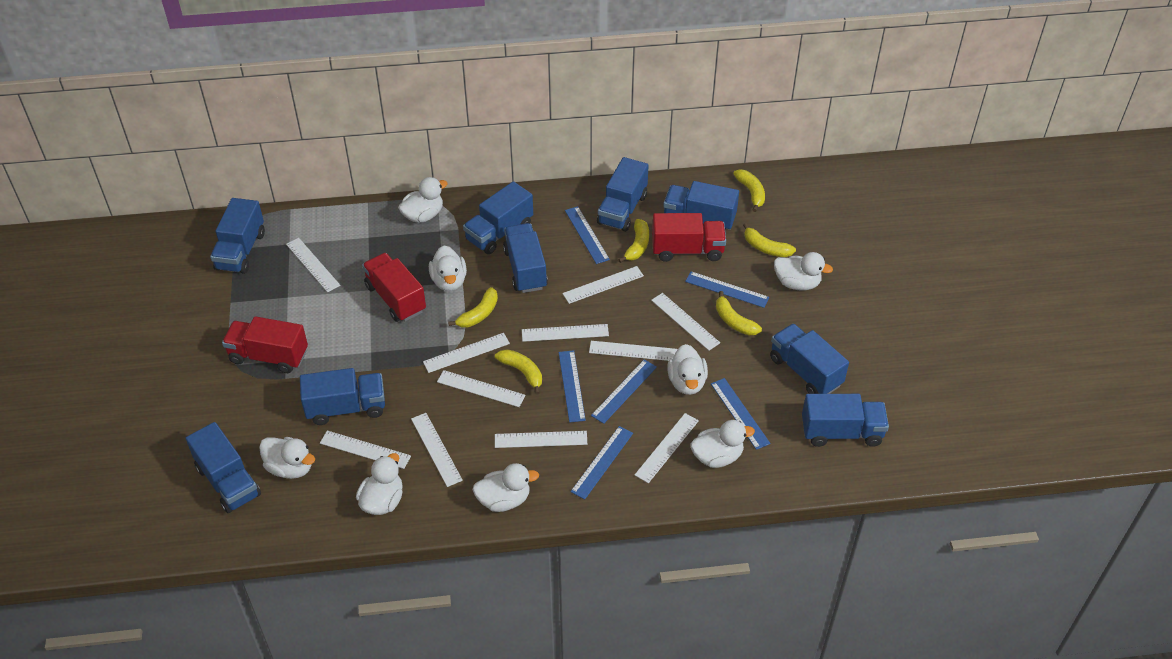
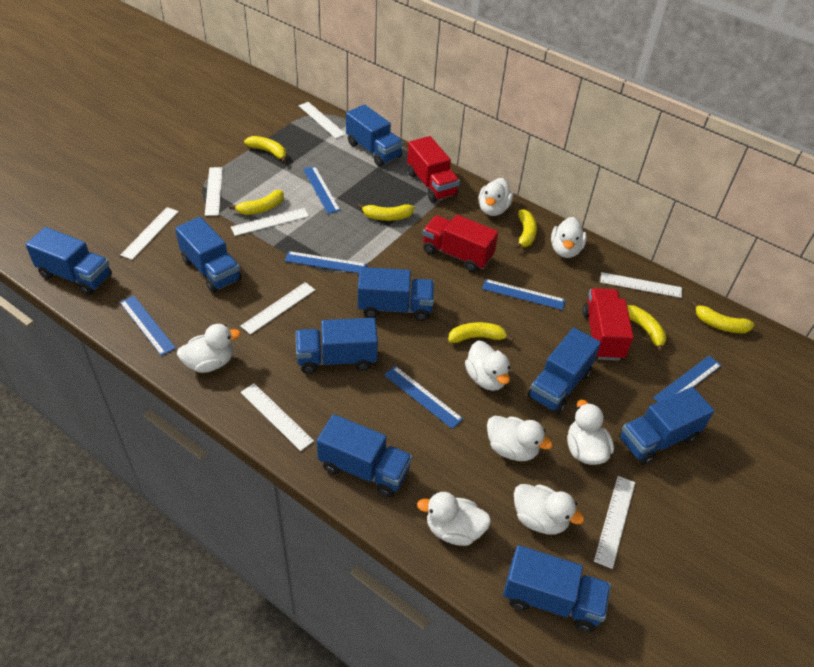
white ruler: 11 -> 8
yellow banana: 6 -> 7

